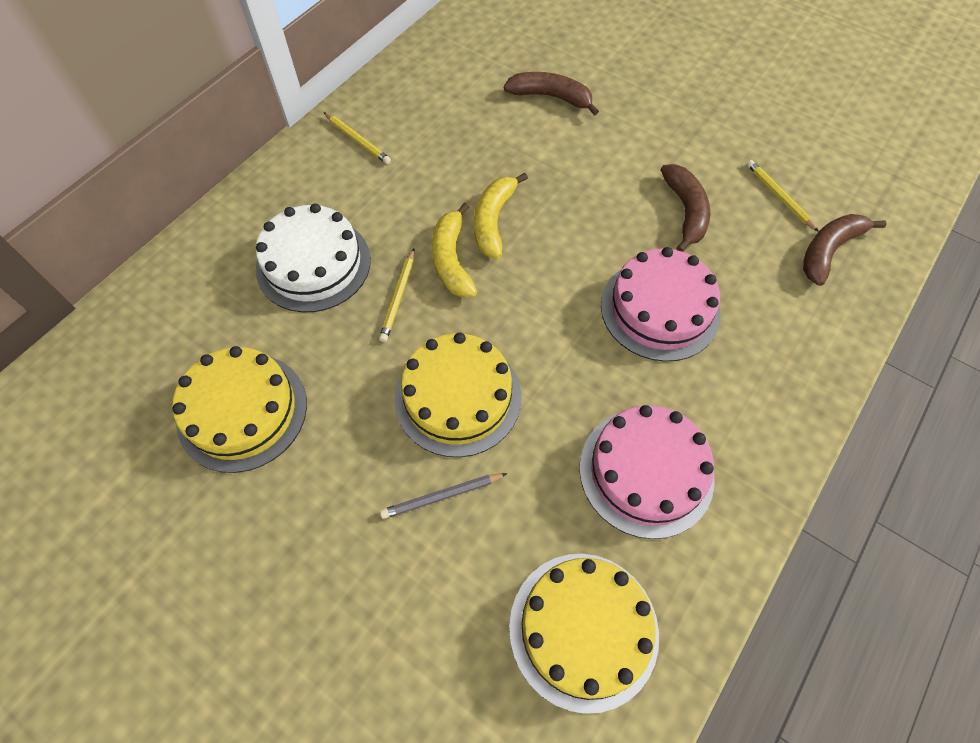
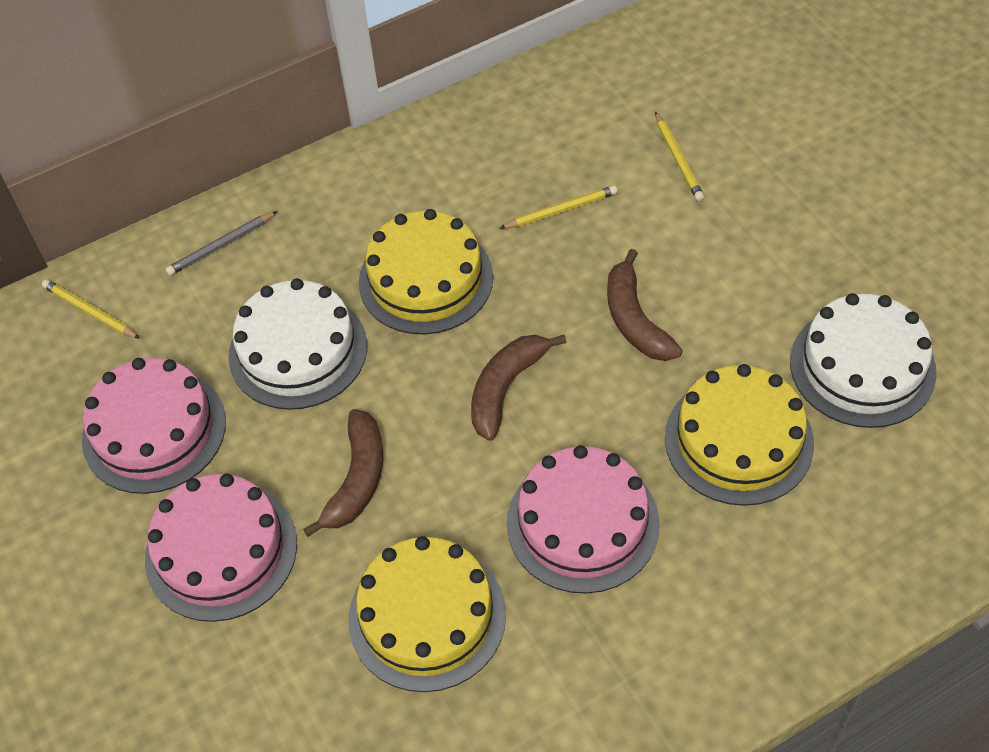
pink cake: 2 -> 3
white cake: 1 -> 2
yellow banana: 2 -> 0

